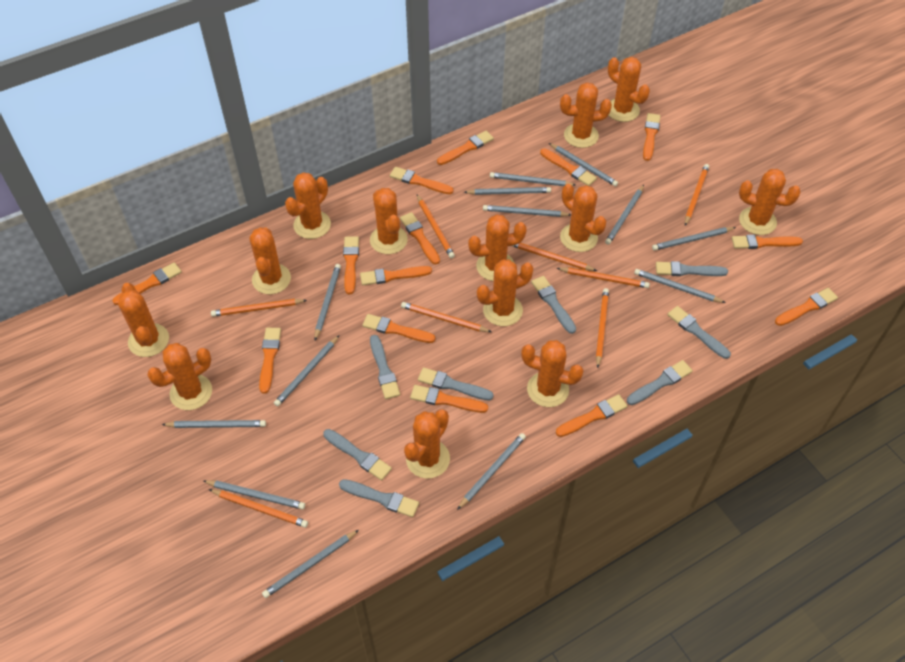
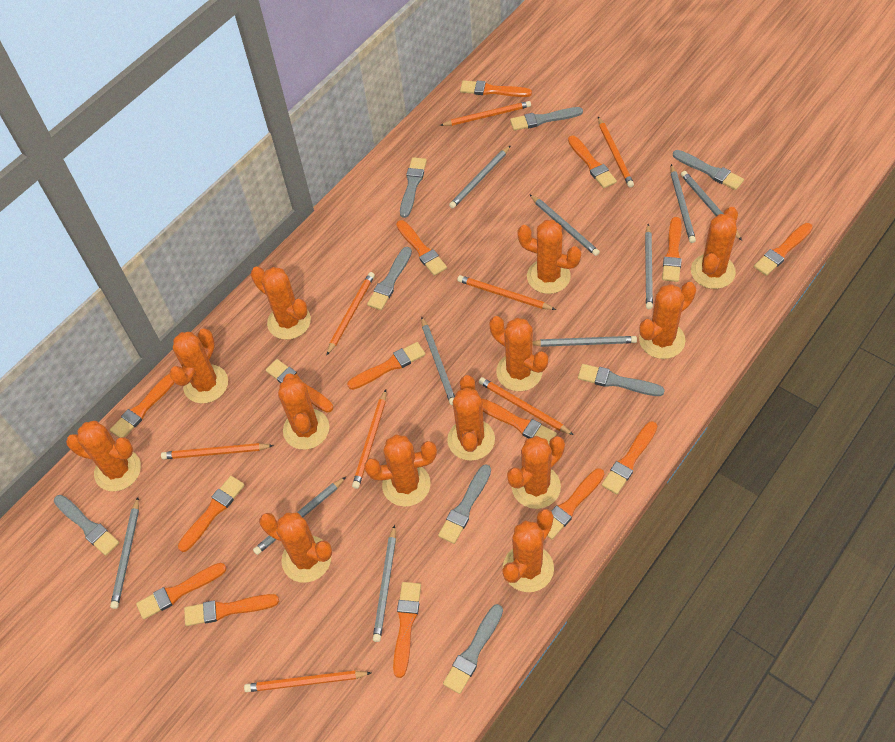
grey pencil: 13 -> 10
orange brush: 14 -> 15

